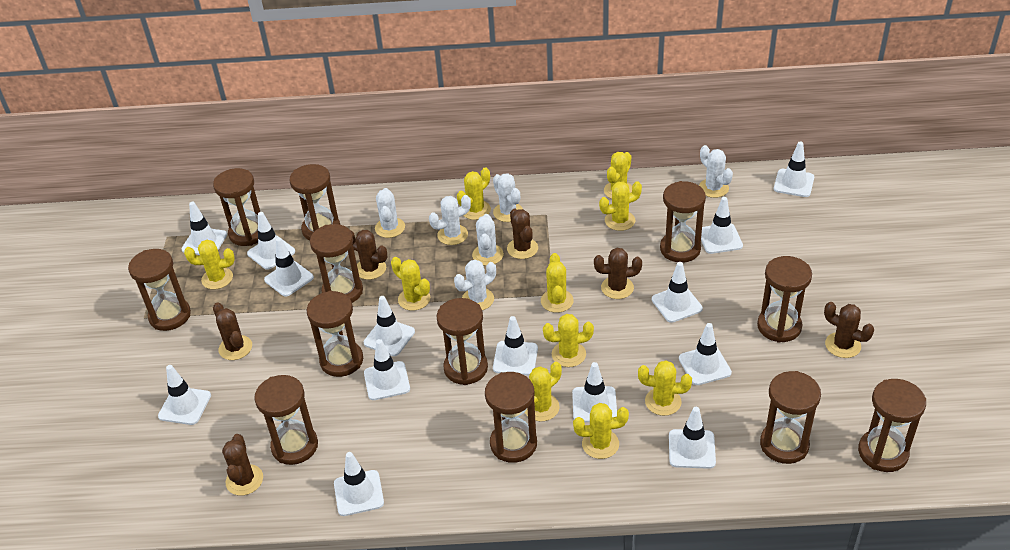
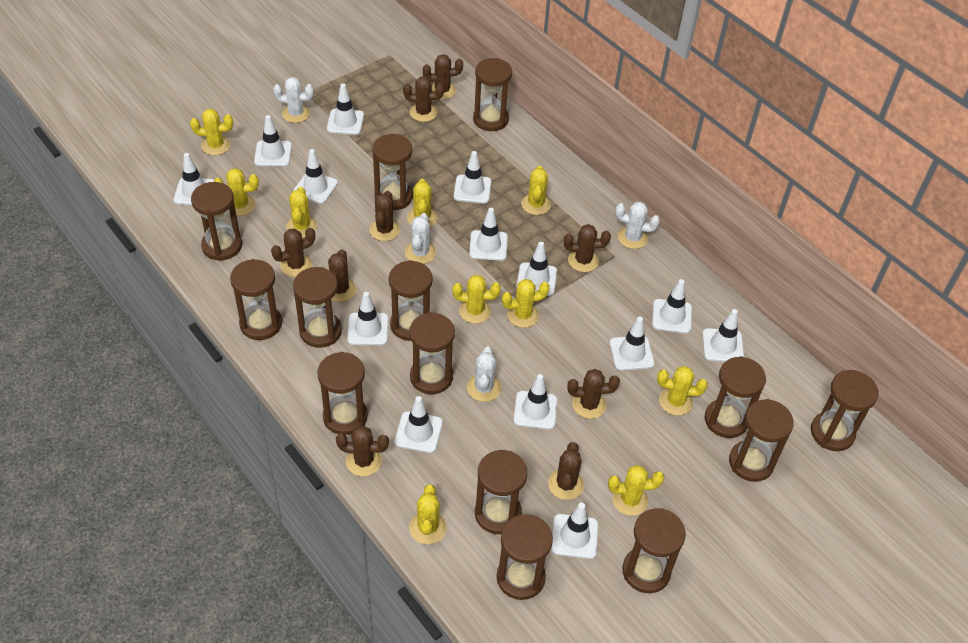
brown cactus: 6 -> 9
brown hourglass: 12 -> 14
white cactus: 6 -> 4

